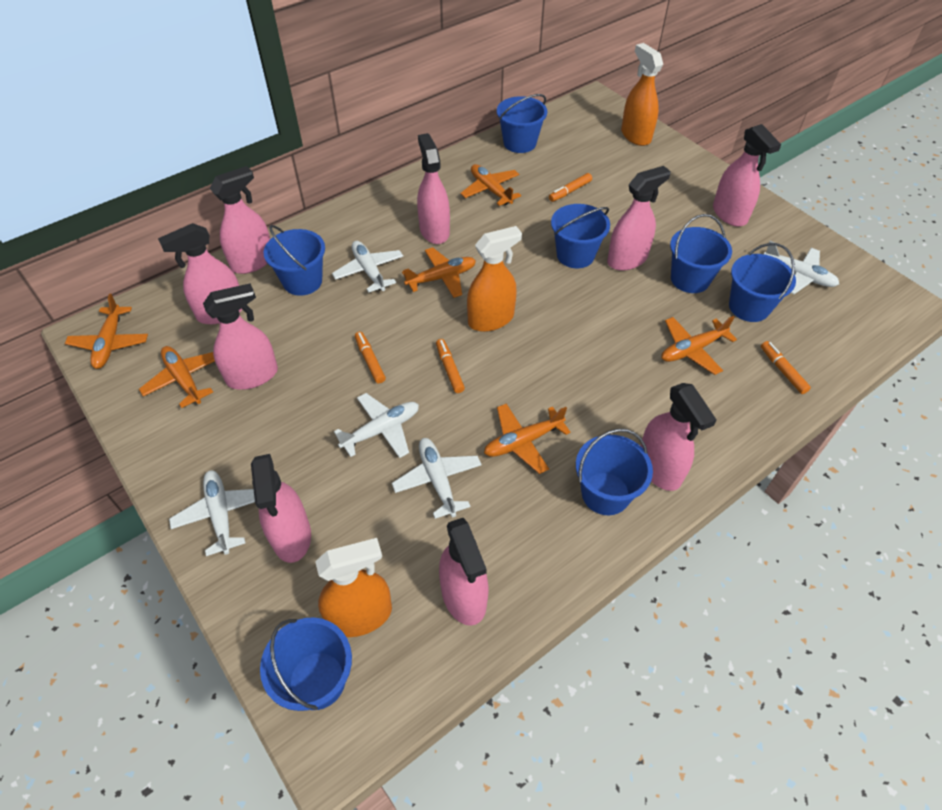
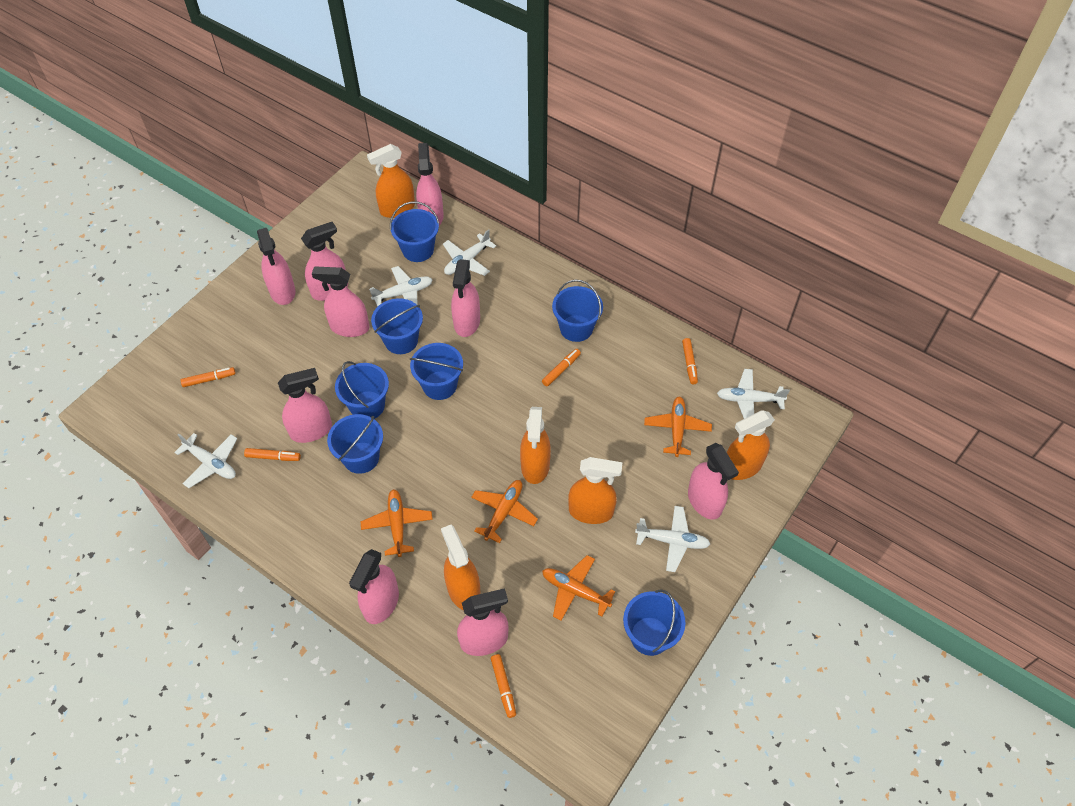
orange marker: 4 -> 5
orange plane: 6 -> 4
orange spray bottle: 3 -> 5

